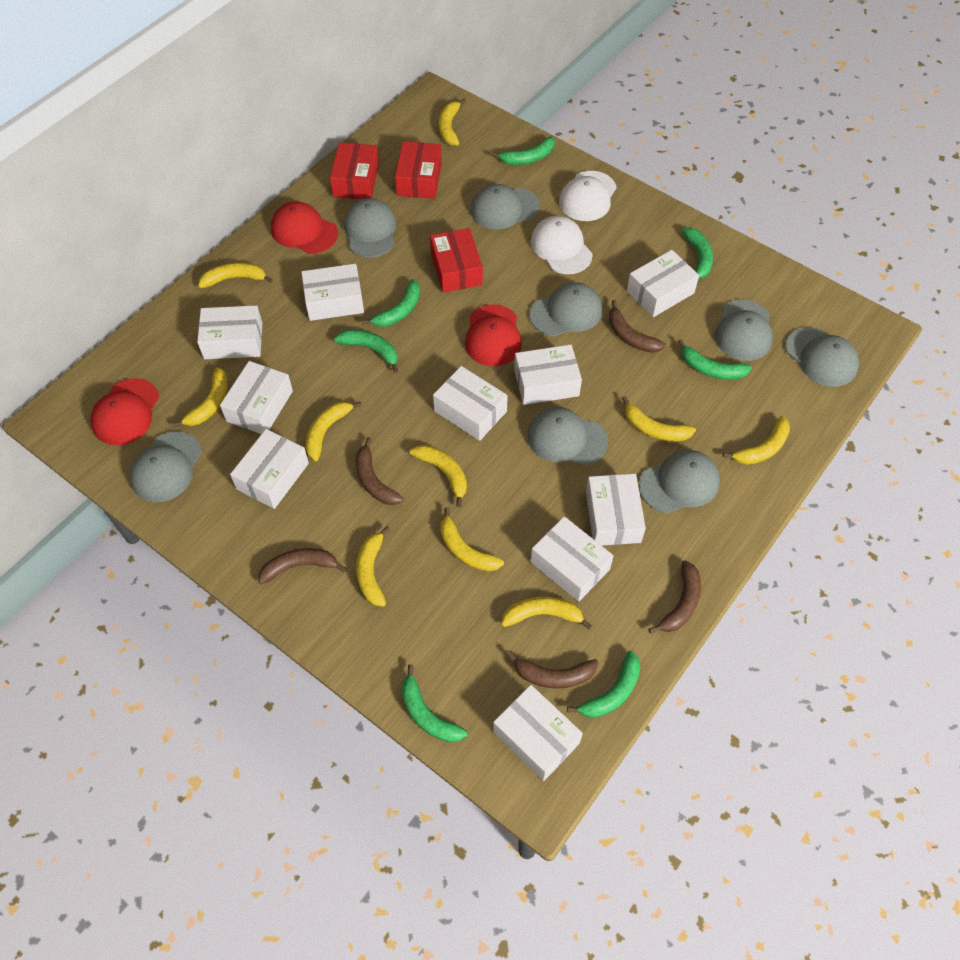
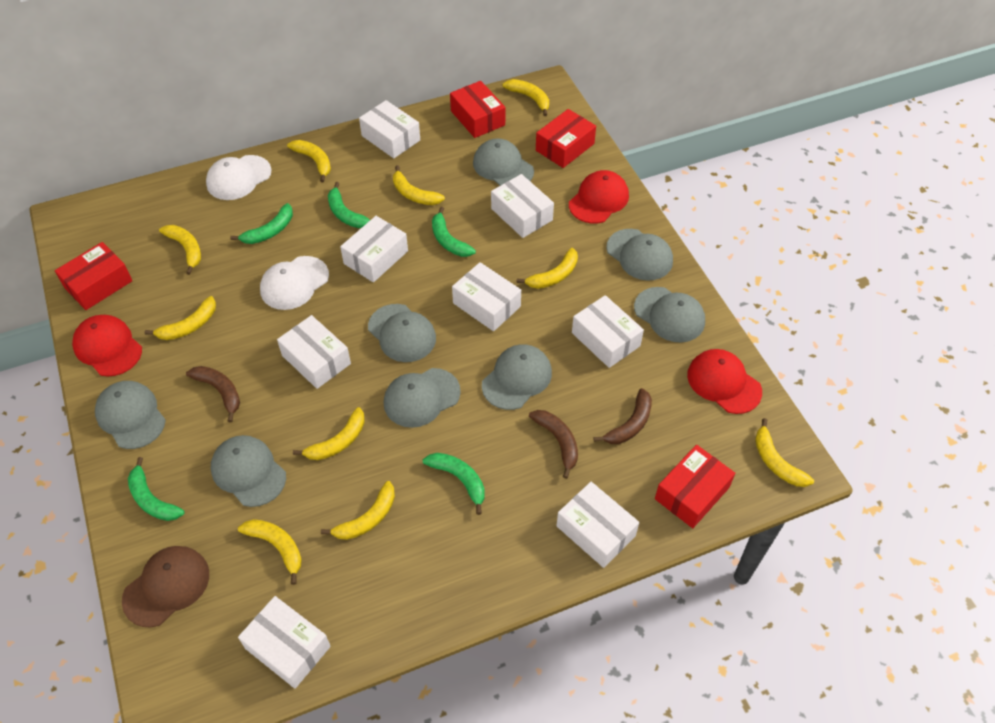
brown banana: 5 -> 3
brown cap: 0 -> 1
green banana: 7 -> 5
red box: 3 -> 4
white box: 10 -> 8

